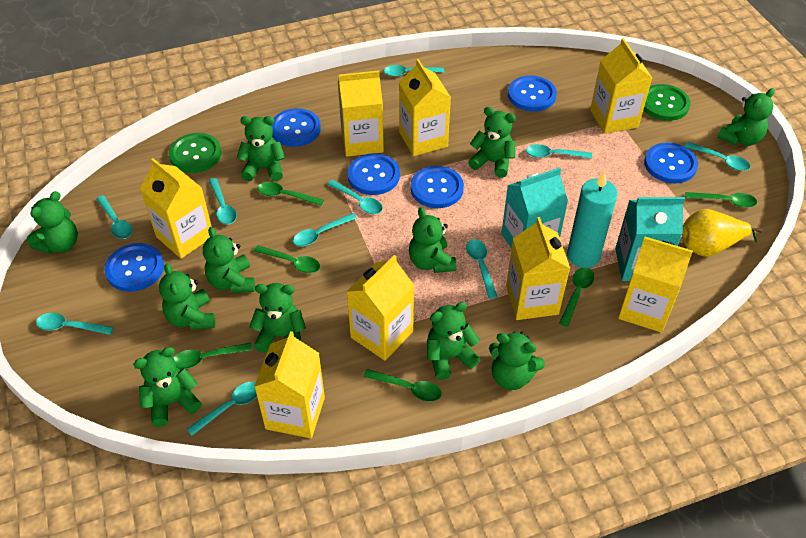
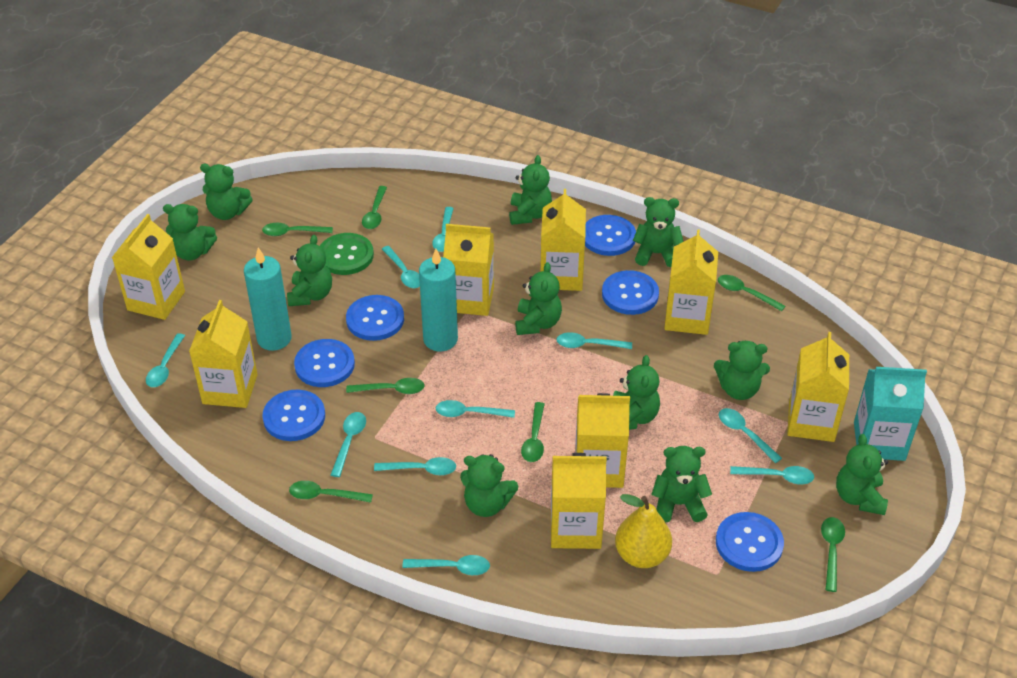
green button: 2 -> 1
green spoon: 6 -> 7
turquoise candle: 1 -> 2
turquoise carton: 2 -> 1

